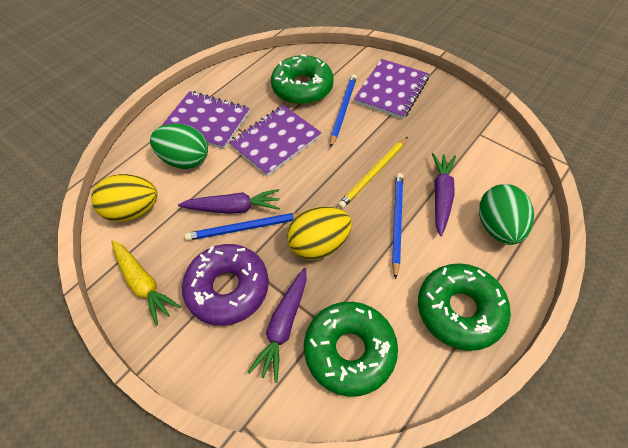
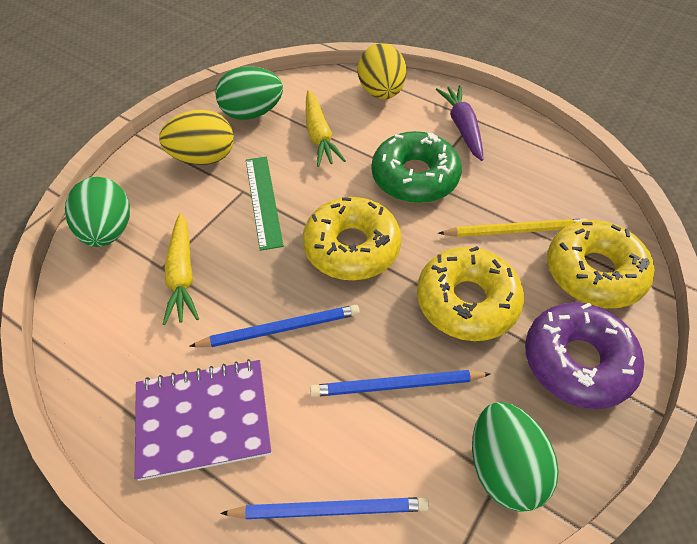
green donut: 3 -> 1
green egg: 2 -> 3
green ruler: 0 -> 1
purple carrot: 3 -> 1
purple notebook: 3 -> 1
yellow carrot: 1 -> 2
yellow donut: 0 -> 3

